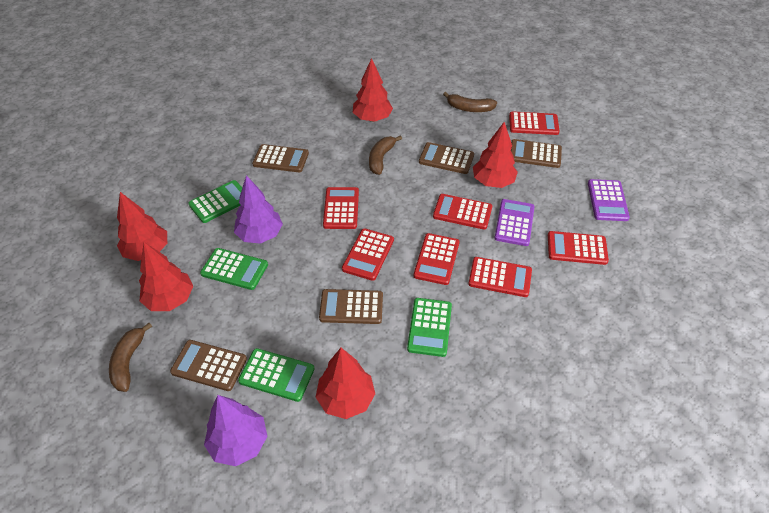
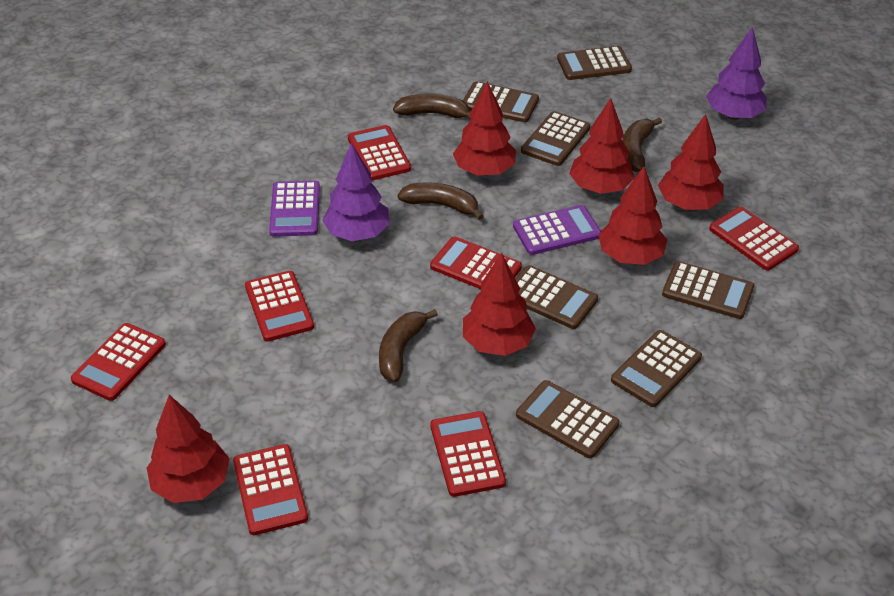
brown banana: 3 -> 4
brown calculator: 5 -> 7
green calculator: 4 -> 0
red tree: 5 -> 6

